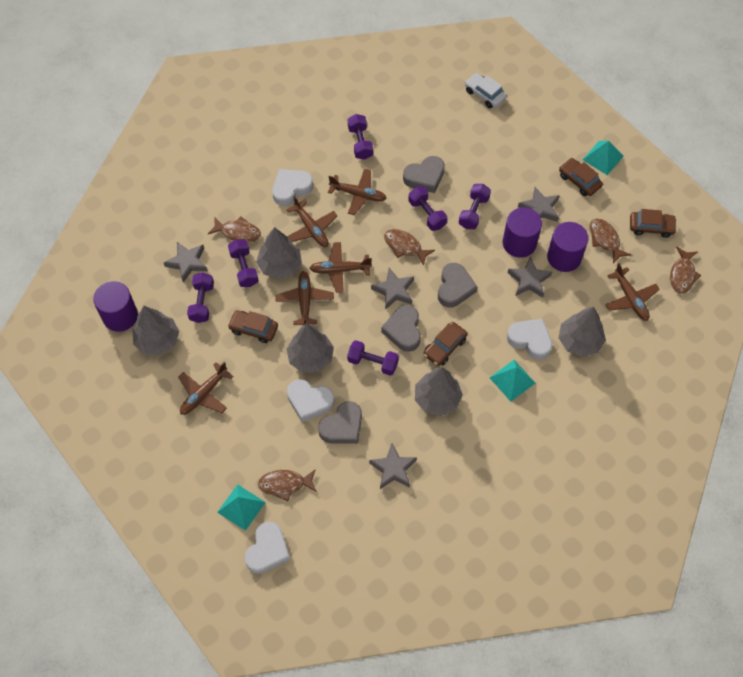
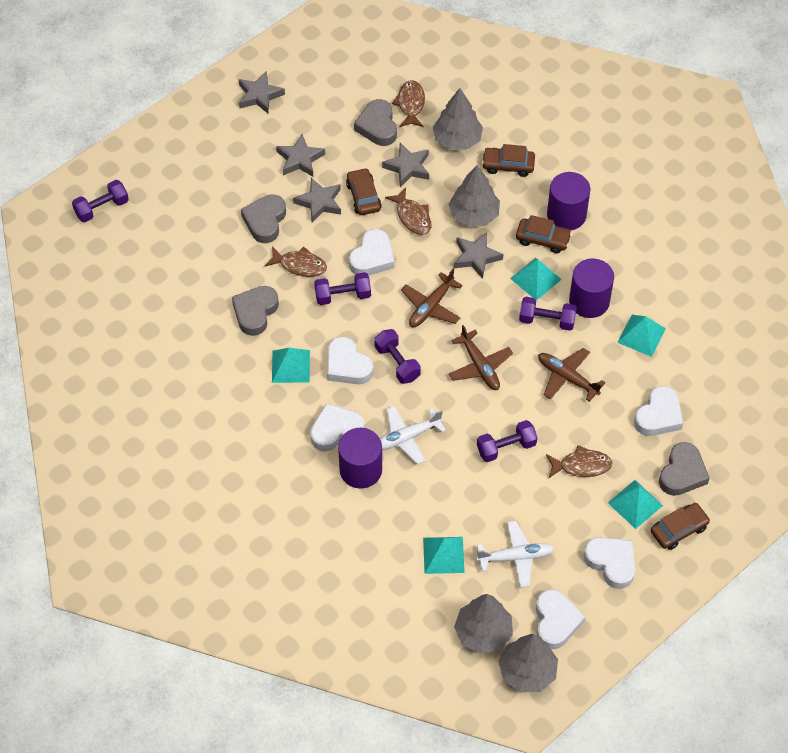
brown fish: 5 -> 4
brown plane: 6 -> 3
grey tree: 5 -> 4
purple dumbbell: 6 -> 5
turquoise pyramid: 3 -> 5
white car: 1 -> 0
white heart: 4 -> 6
white plane: 0 -> 2

